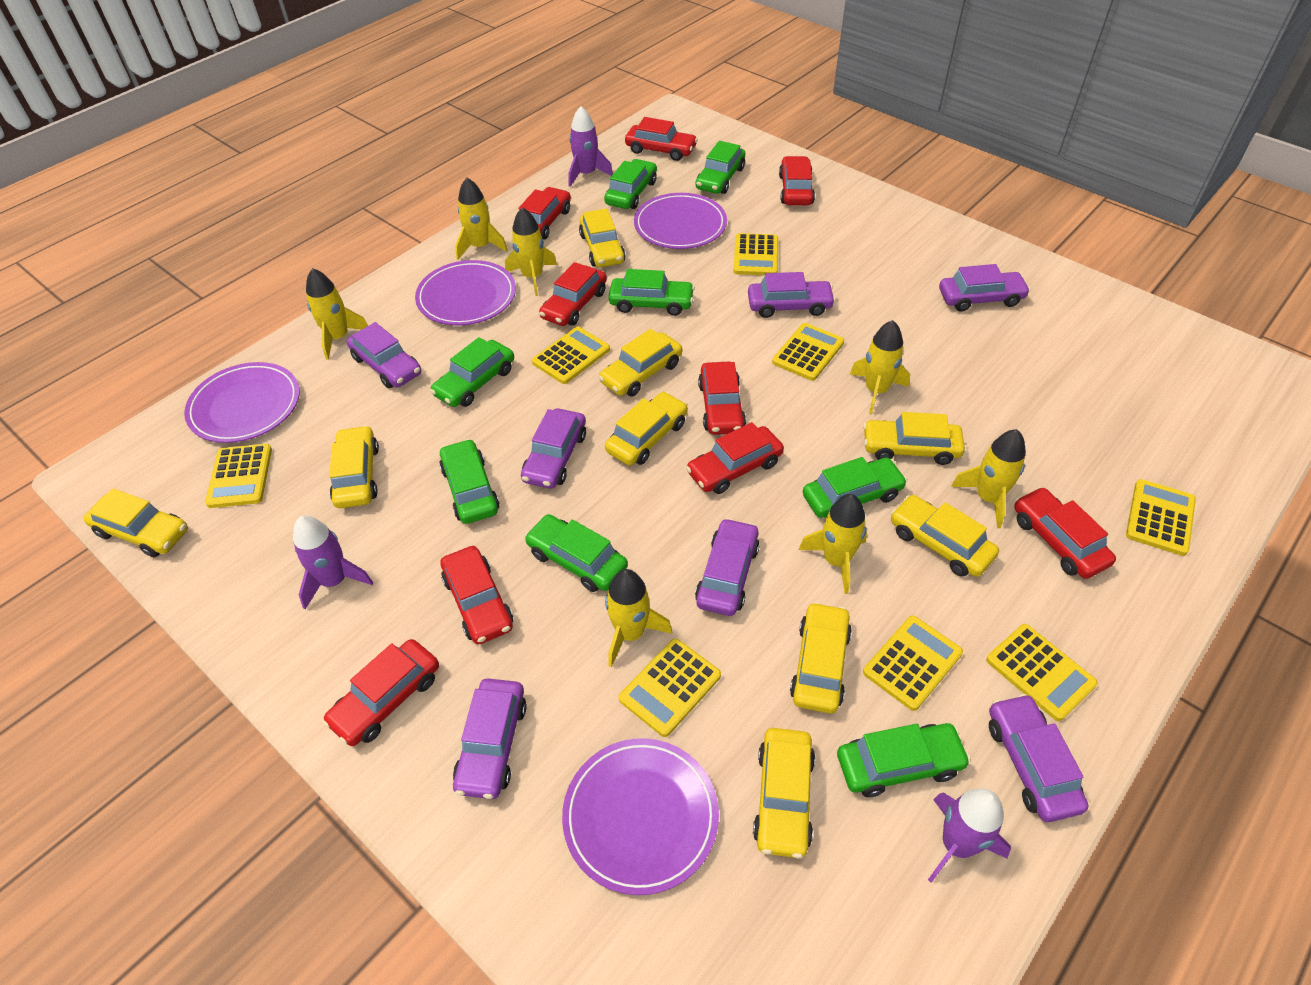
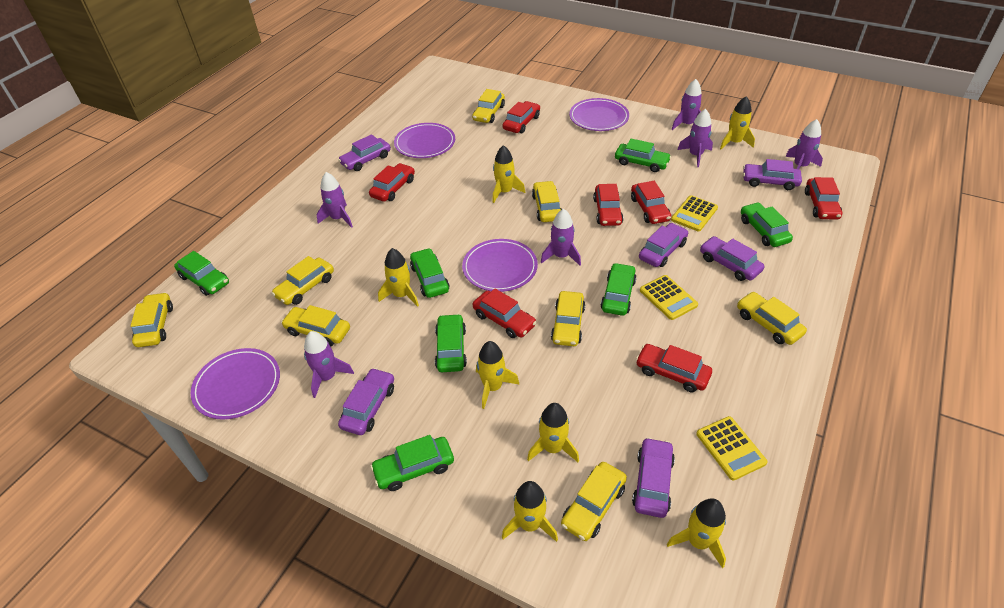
green car: 8 -> 7
purple car: 7 -> 6
purple rocket: 3 -> 6
red car: 9 -> 7
yellow calculator: 8 -> 3
yellow car: 9 -> 8

